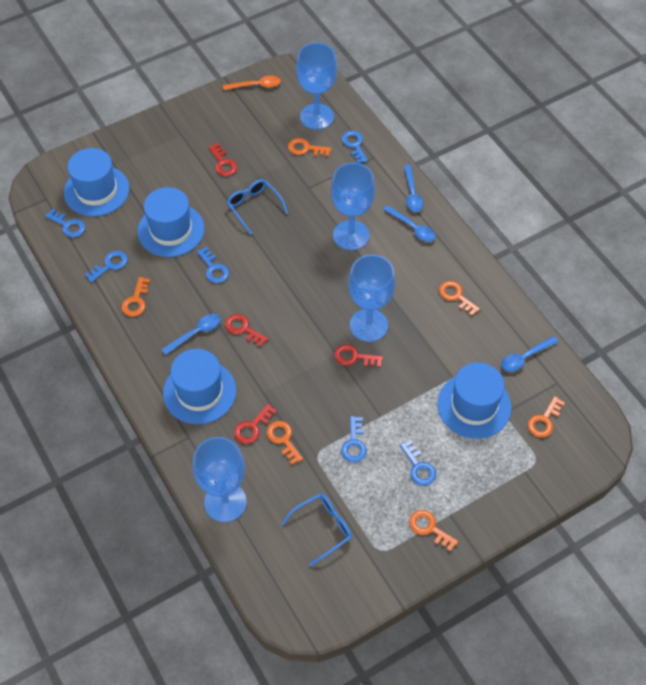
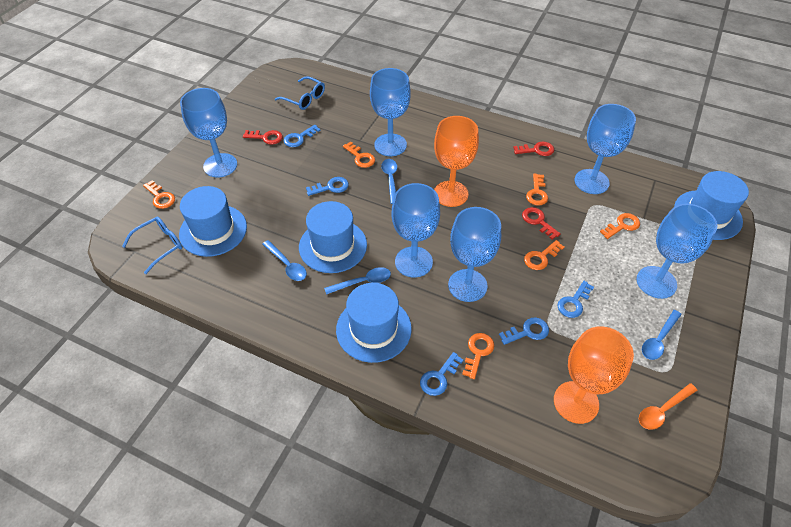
blue goblet: 4 -> 6
blue key: 6 -> 5
orange goblet: 0 -> 2
red key: 4 -> 3

